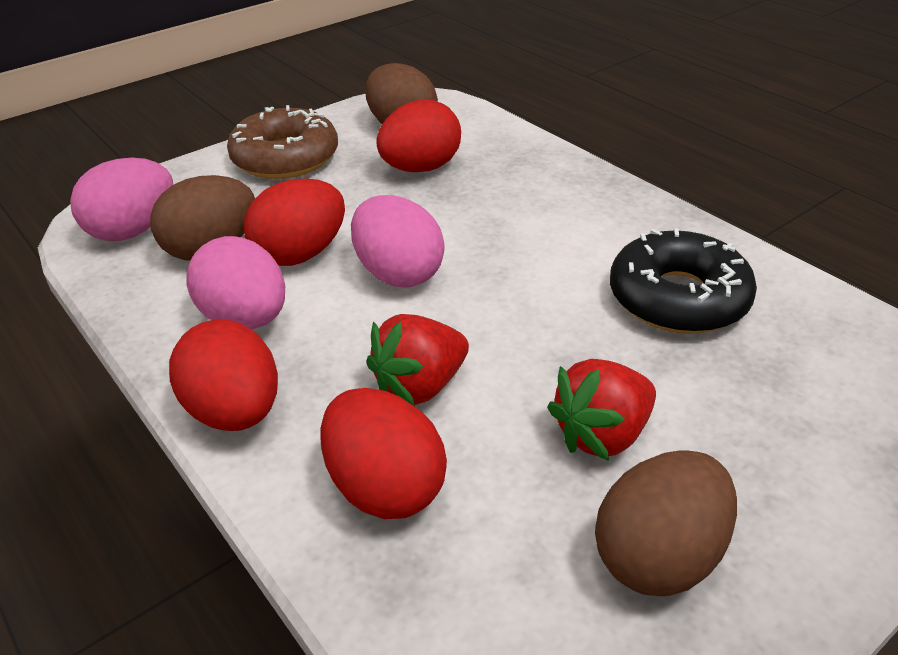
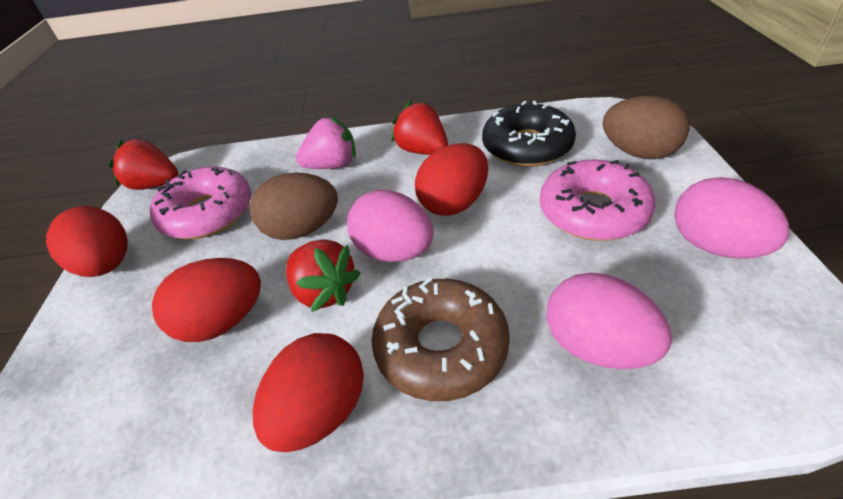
brown egg: 3 -> 2
pink donut: 0 -> 2
pink strawberry: 0 -> 1
red strawberry: 2 -> 3

